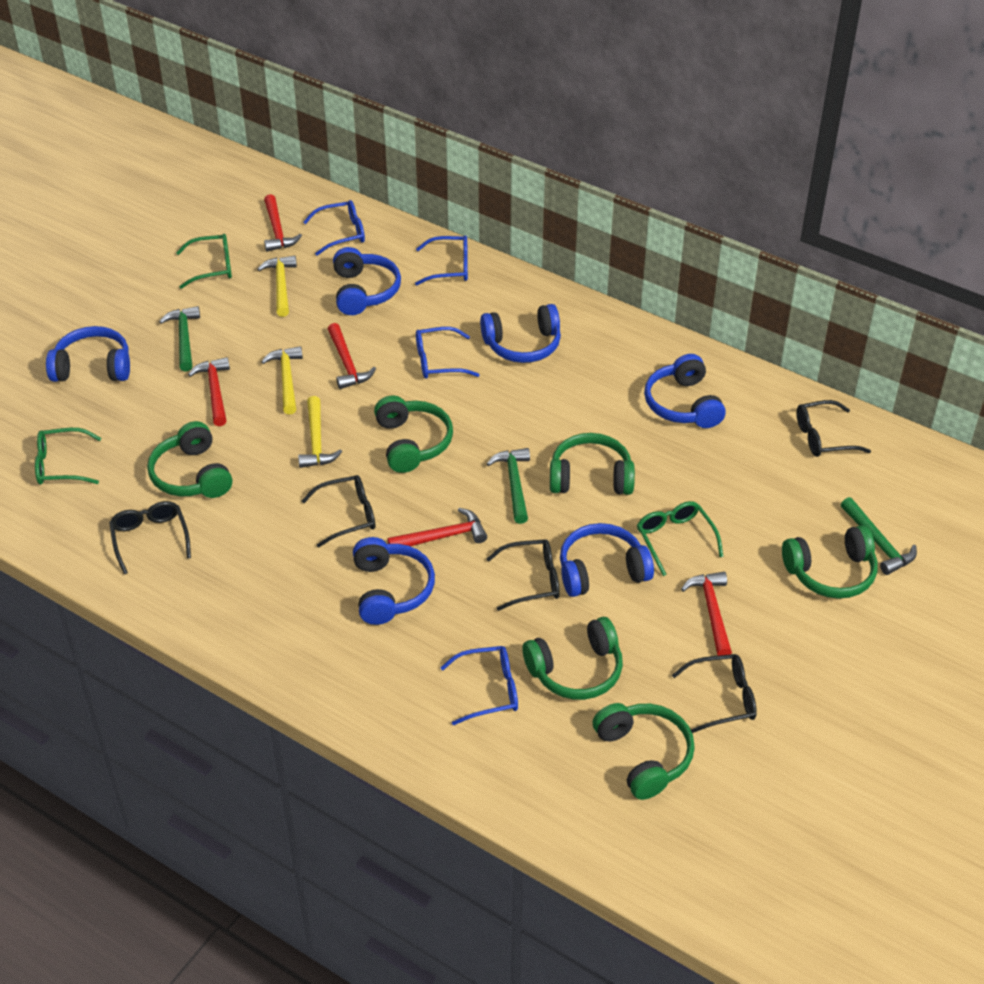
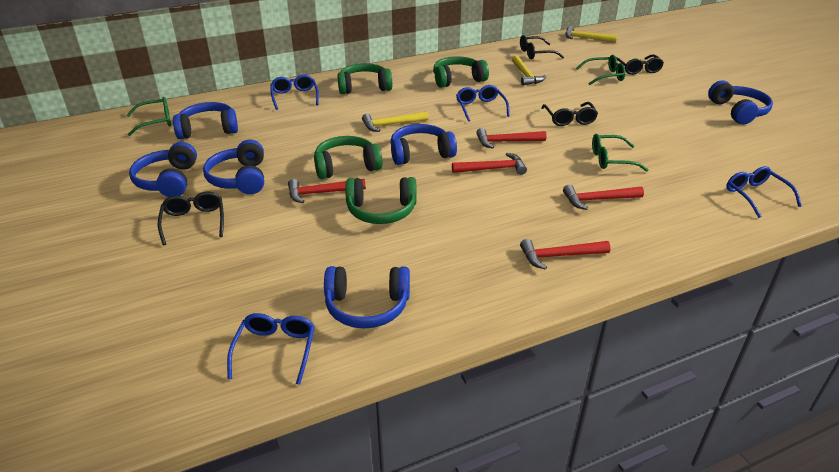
black glasses: 5 -> 4
green hammer: 3 -> 0
green headphones: 6 -> 4

